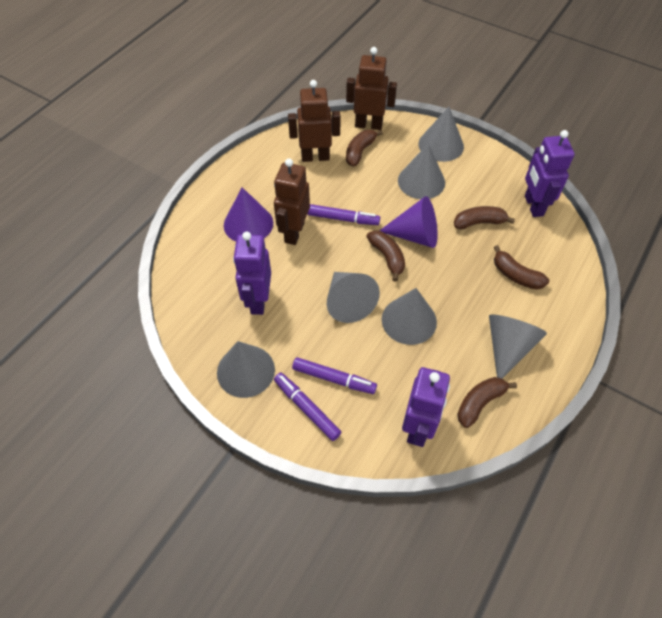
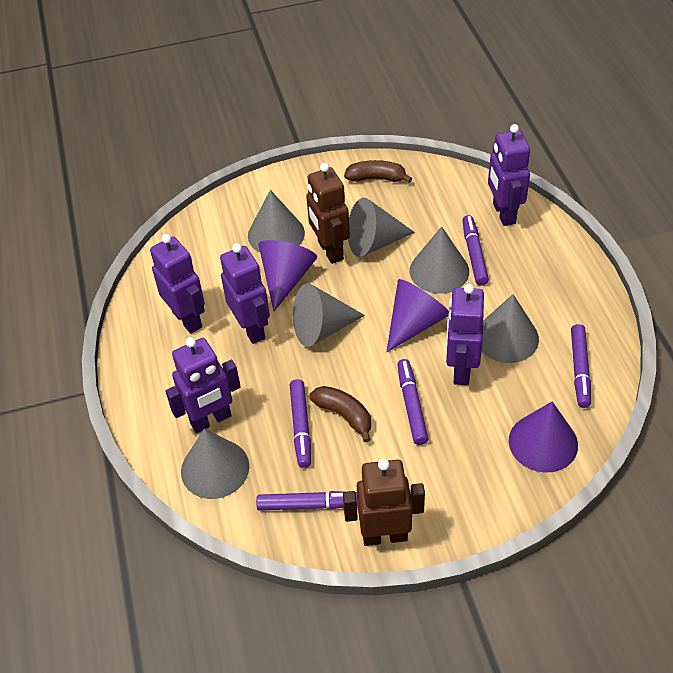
brown banana: 5 -> 2
brown robot: 3 -> 2
purple cone: 2 -> 3
purple marker: 3 -> 5
purple robot: 3 -> 5

